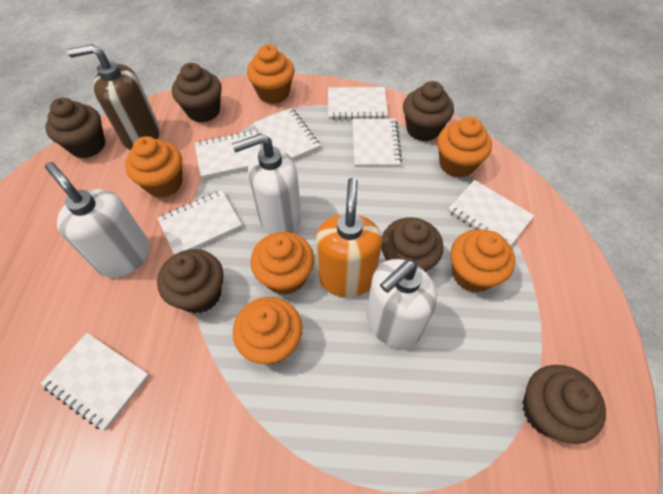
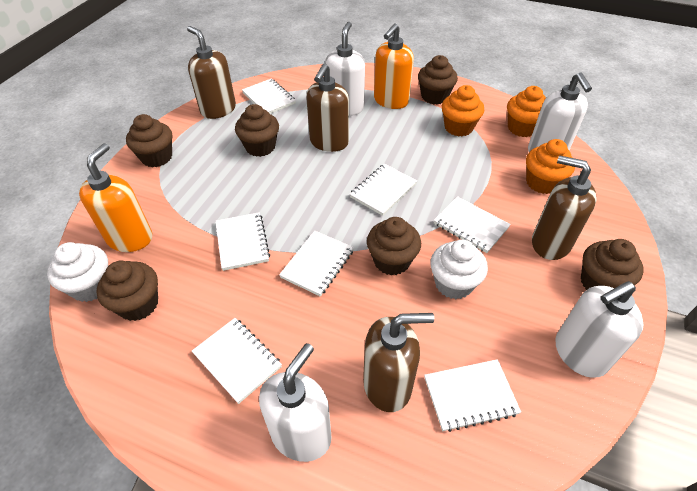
brown soap dispenser: 1 -> 4
orange cupcake: 6 -> 3
orange soap dispenser: 1 -> 2
white cupcake: 0 -> 2
white soap dispenser: 3 -> 4

